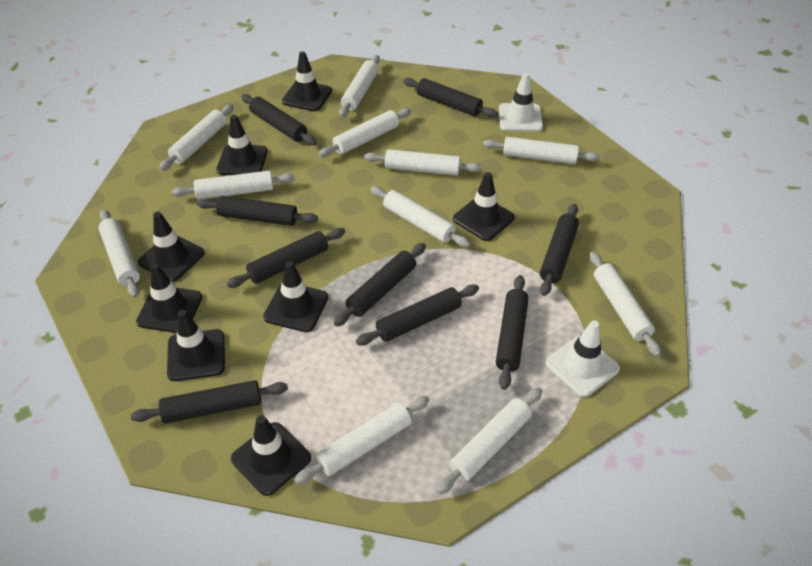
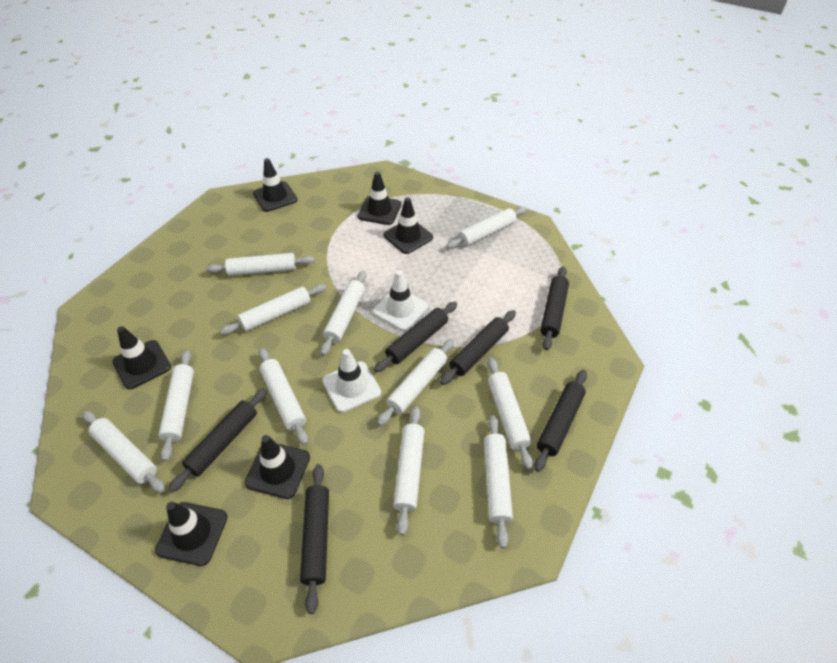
black rolling pin: 9 -> 6
black traffic cone: 8 -> 6

